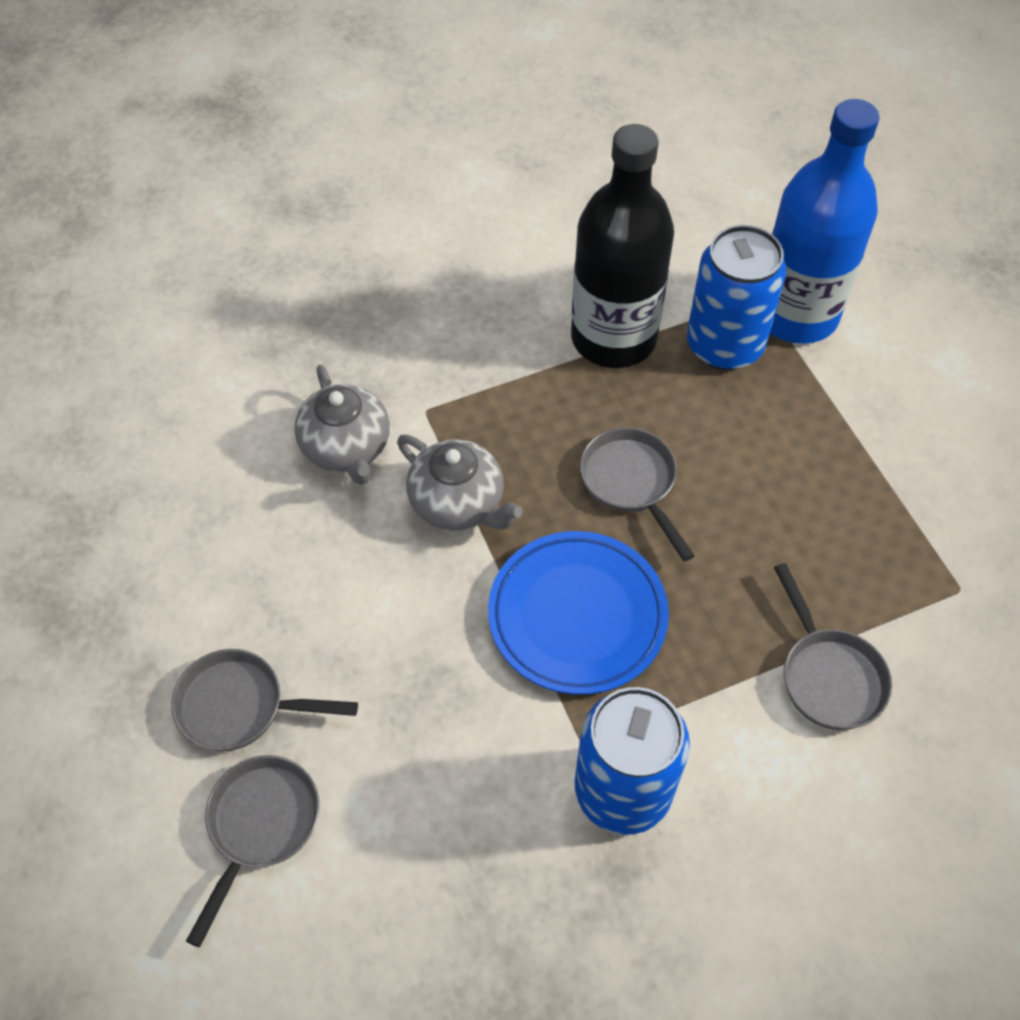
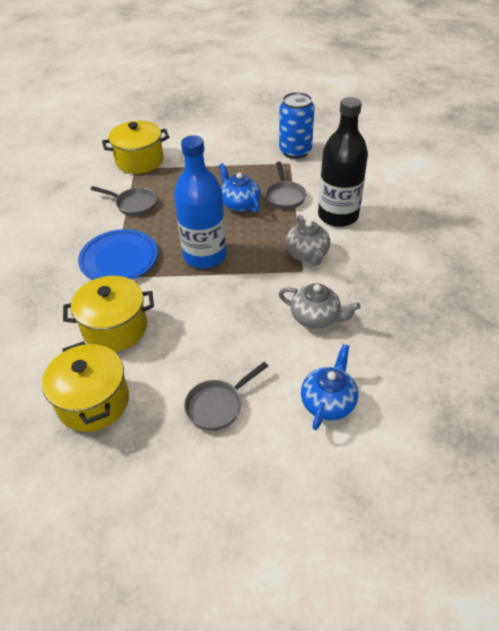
blue can: 2 -> 1
blue teapot: 0 -> 2
grey pan: 4 -> 3
yellow pot: 0 -> 3

